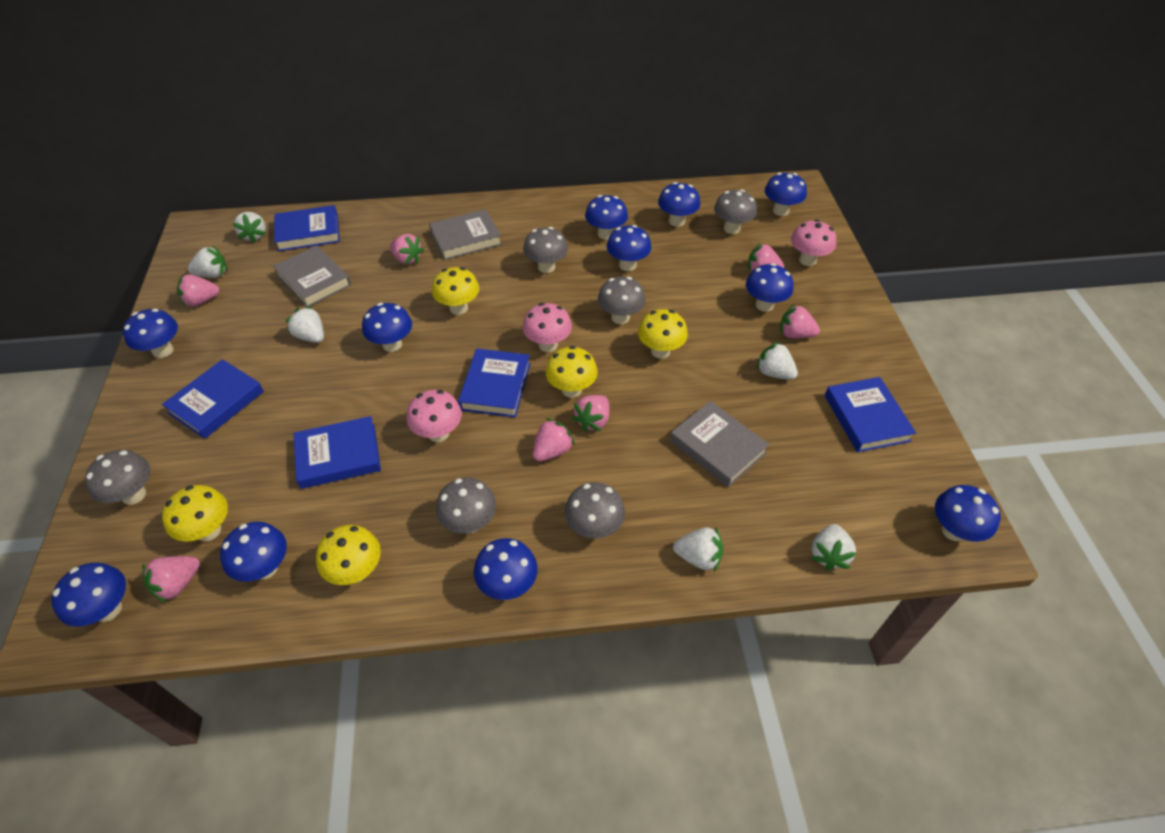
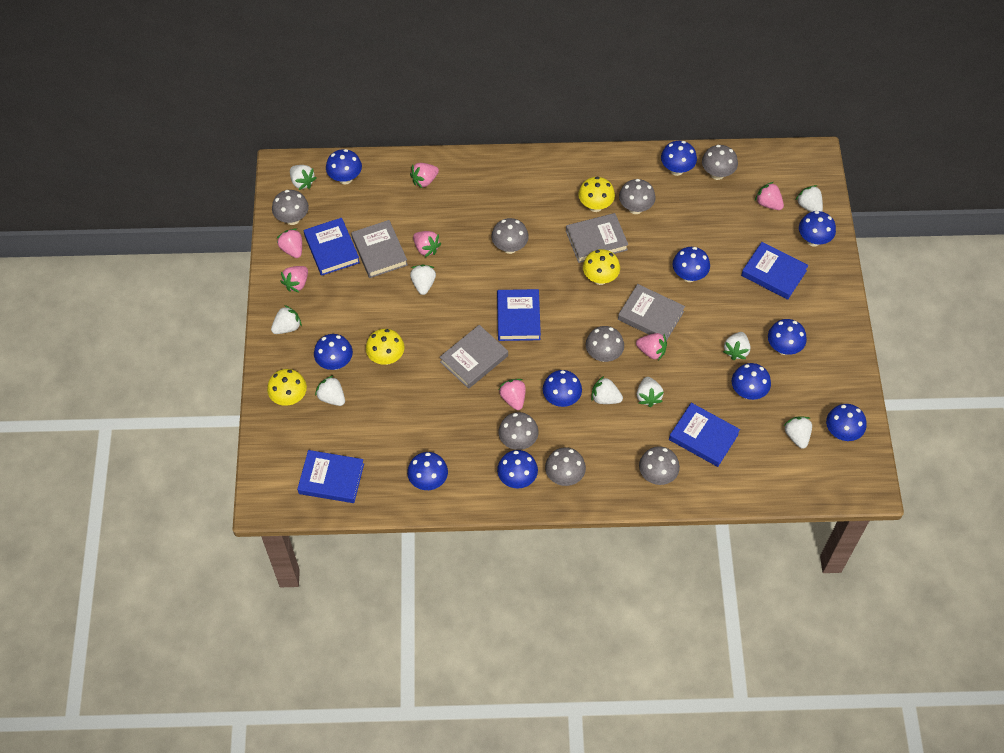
grey book: 3 -> 4
grey mushroom: 6 -> 8
pink mushroom: 3 -> 0
white strawberry: 6 -> 9
yellow mushroom: 5 -> 4

